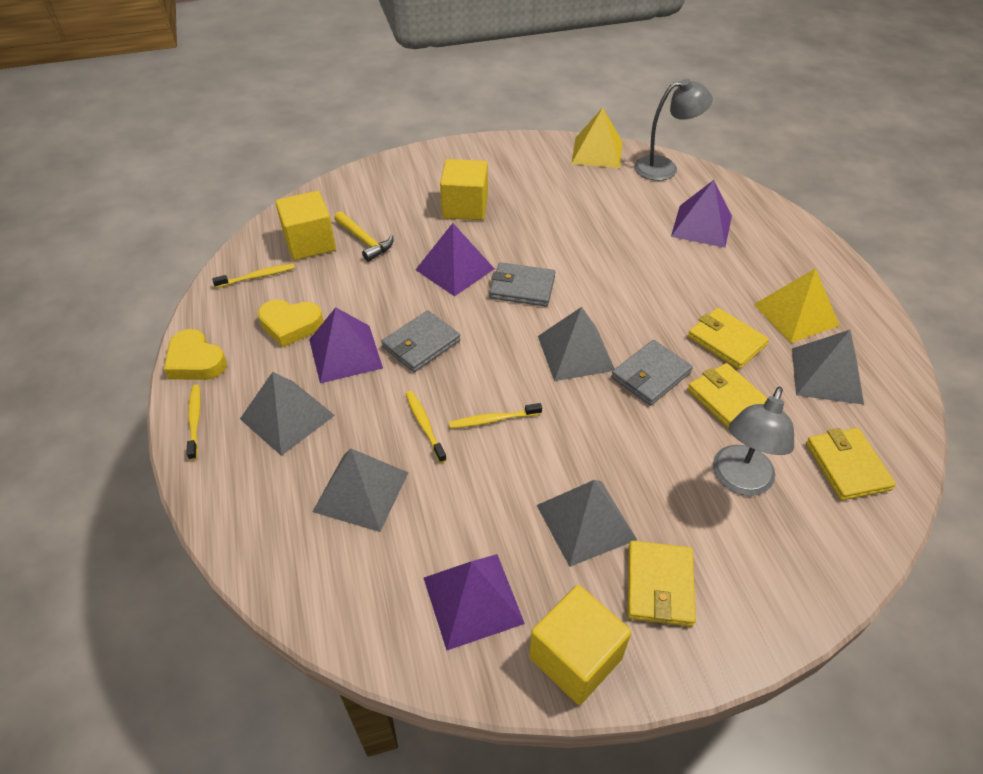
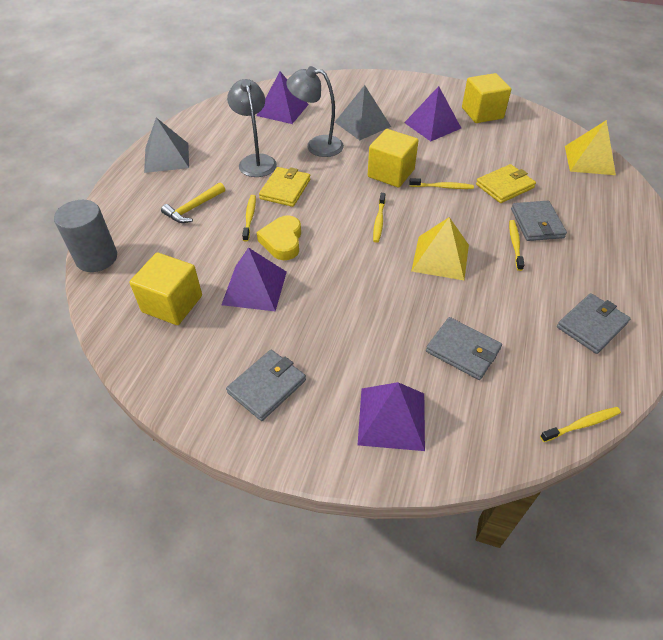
grey cylinder: 0 -> 1
grey pyramid: 5 -> 2
grey wallet: 3 -> 4
yellow heart: 2 -> 1
yellow toothbrush: 4 -> 5
yellow wallet: 4 -> 2

